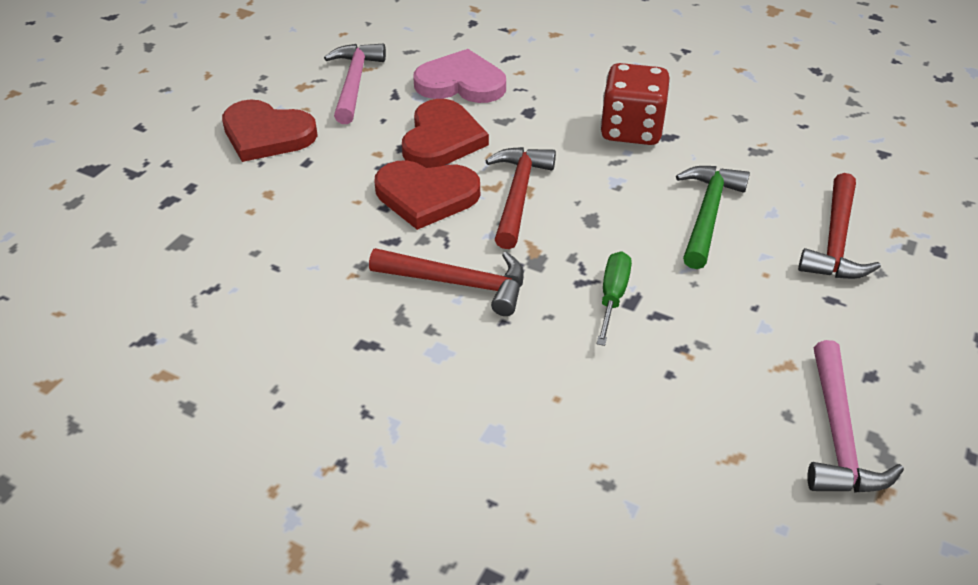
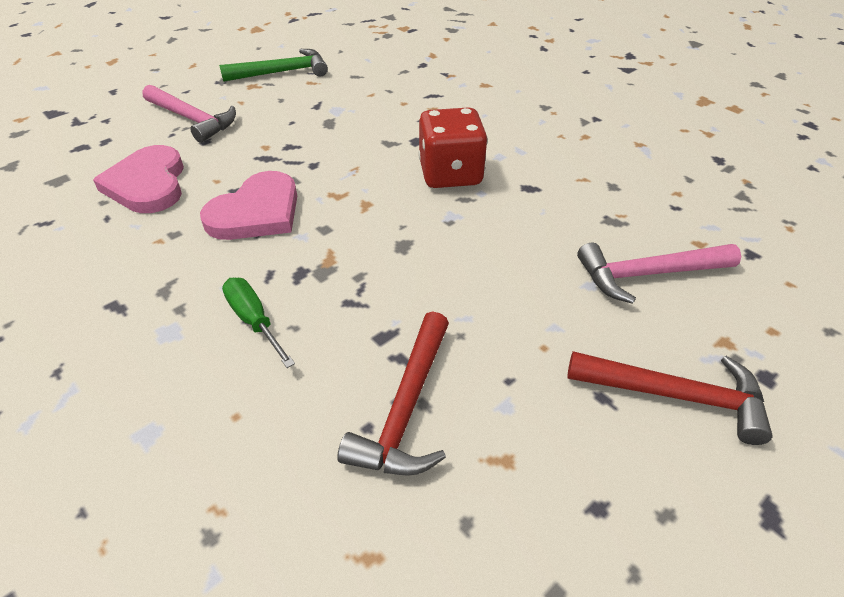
pink heart: 1 -> 2
red hammer: 3 -> 2
red heart: 3 -> 0

